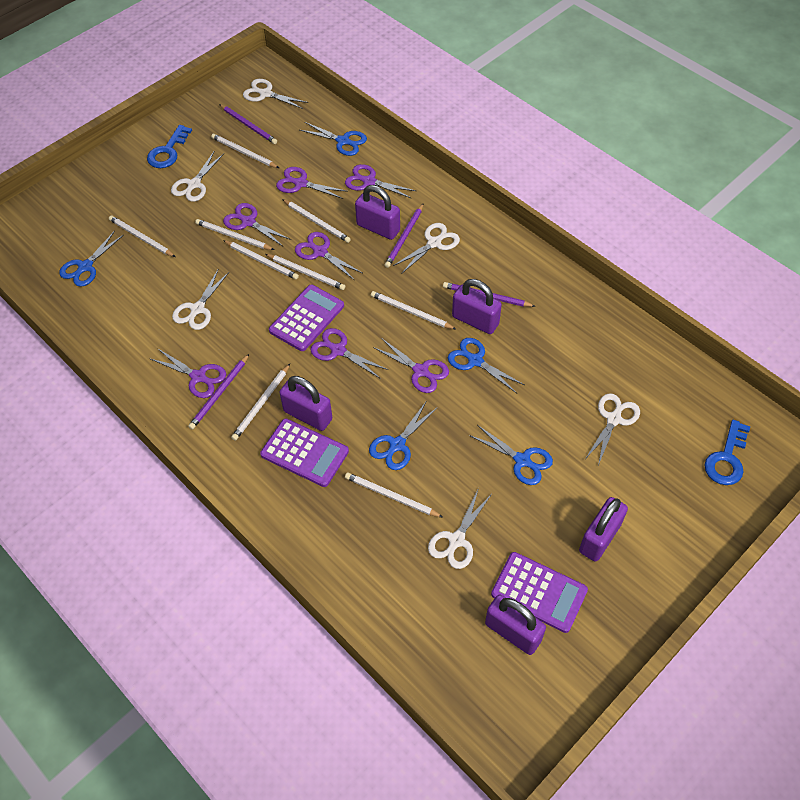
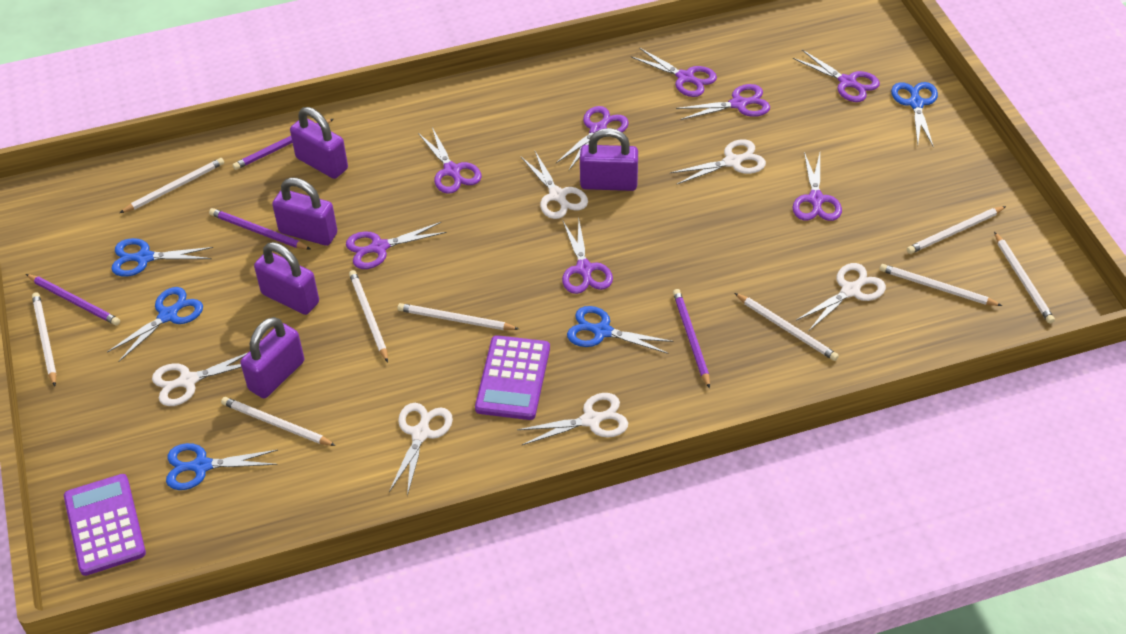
blue key: 2 -> 0
purple calculator: 3 -> 2
purple scissors: 7 -> 8

